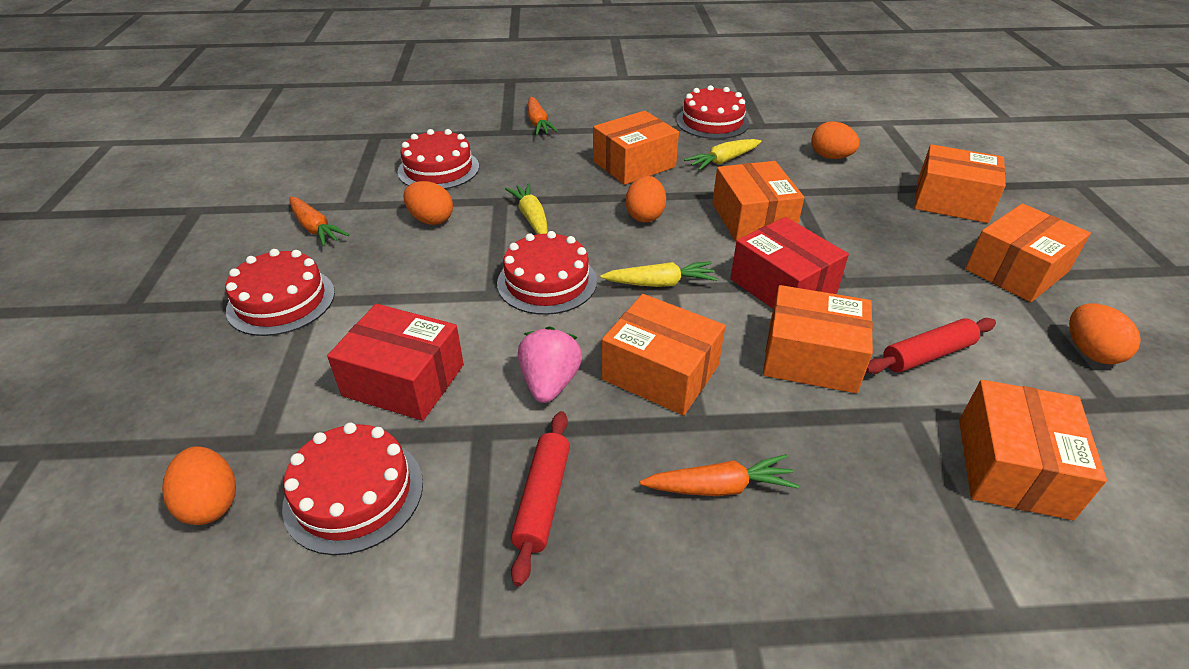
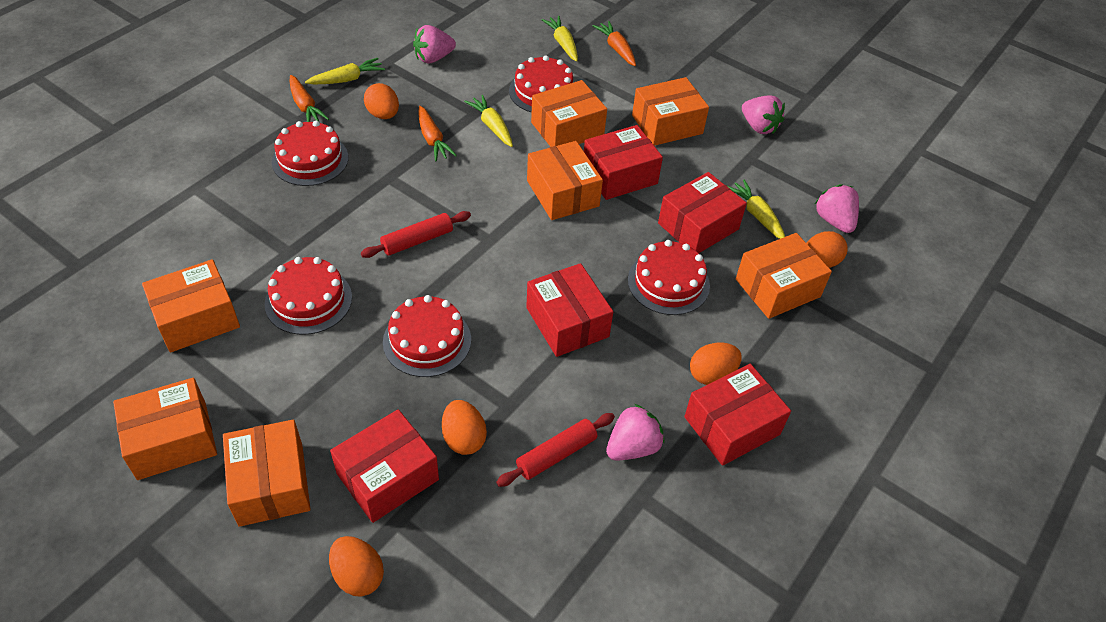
pink strawberry: 1 -> 4
red box: 2 -> 5
yellow carrot: 3 -> 4

